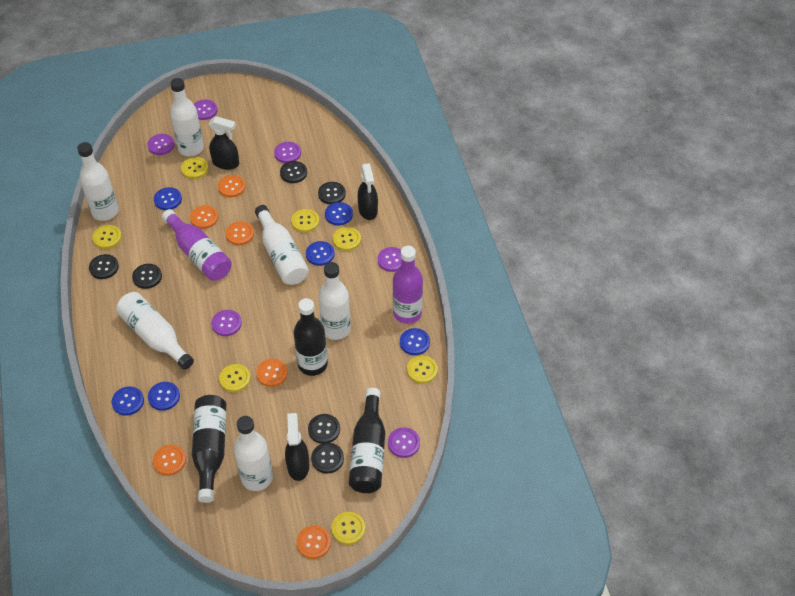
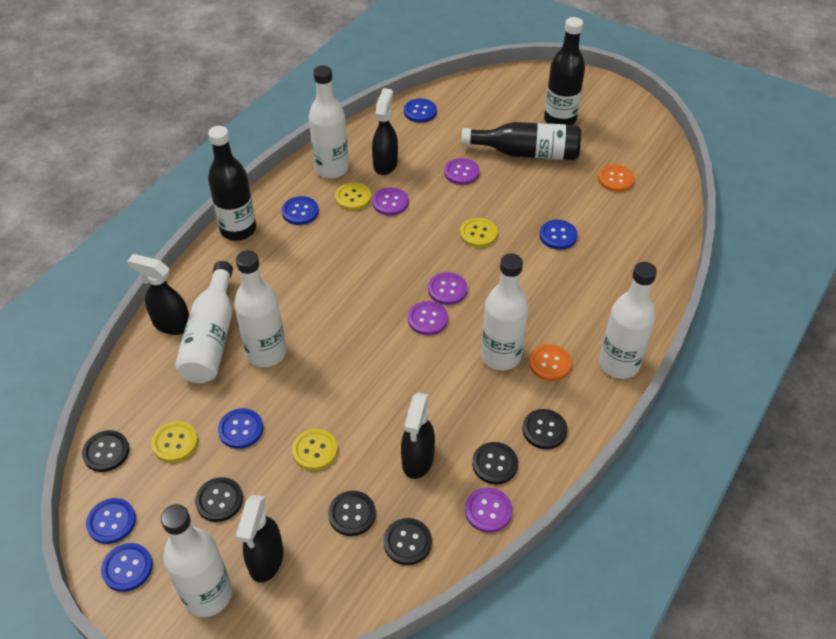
black spray bottle: 3 -> 4
orange button: 6 -> 2
purple bottle: 2 -> 0
purple button: 6 -> 5
yellow button: 7 -> 4

